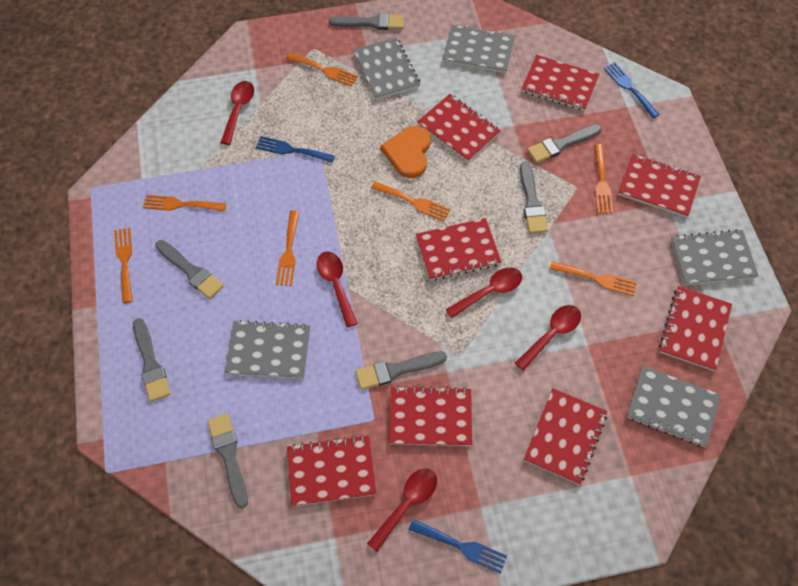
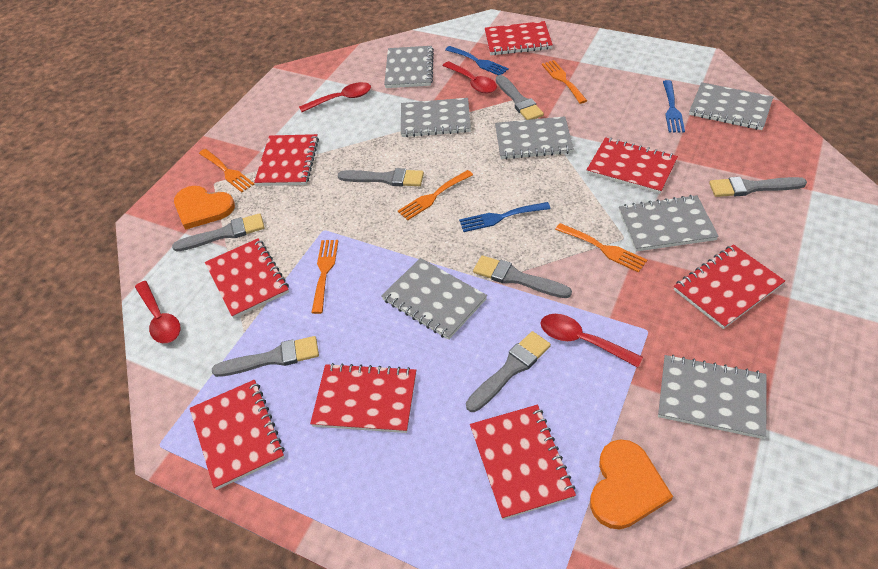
grey notebook: 5 -> 7
orange fork: 7 -> 5
orange heart: 1 -> 2
red spoon: 5 -> 4

